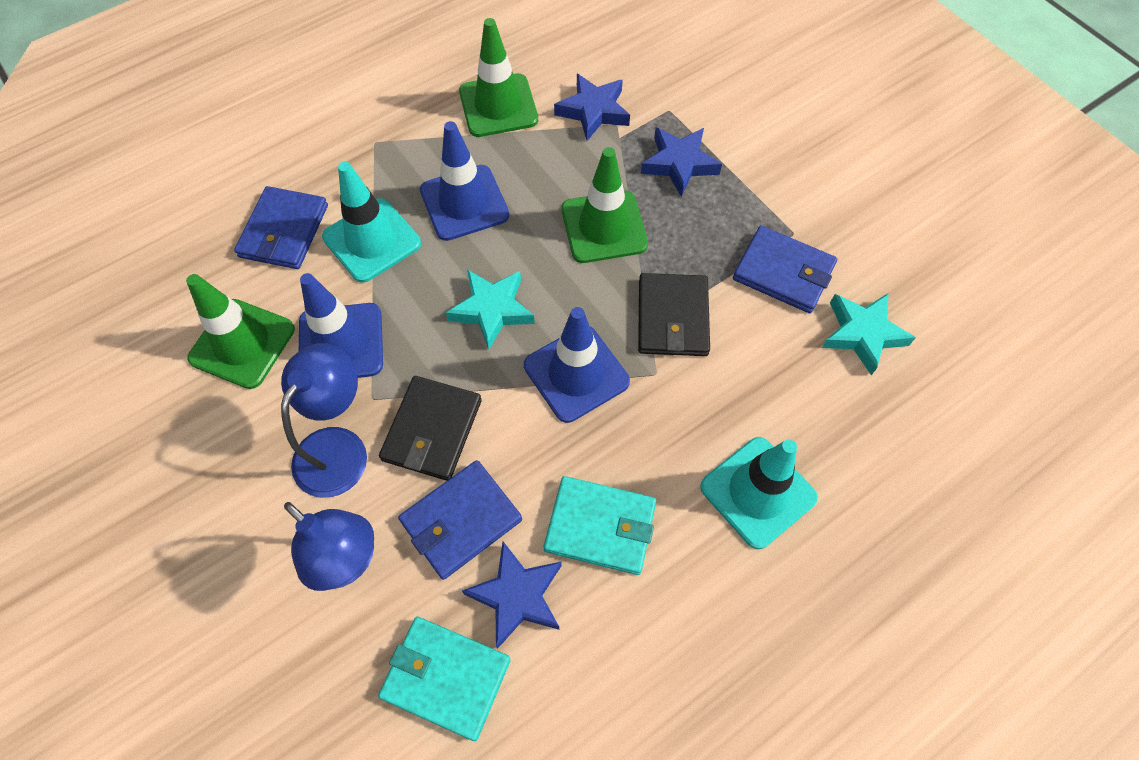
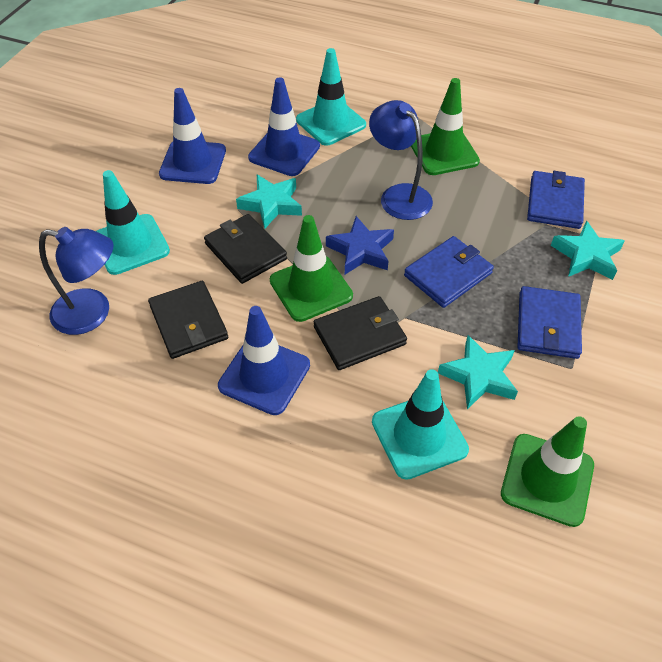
black wallet: 2 -> 3
blue star: 3 -> 1
turquoise star: 2 -> 3
turquoise traffic cone: 2 -> 3
turquoise wallet: 2 -> 0

